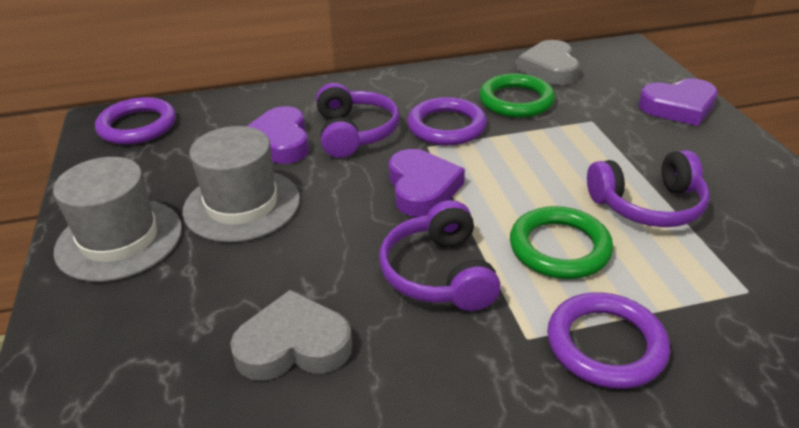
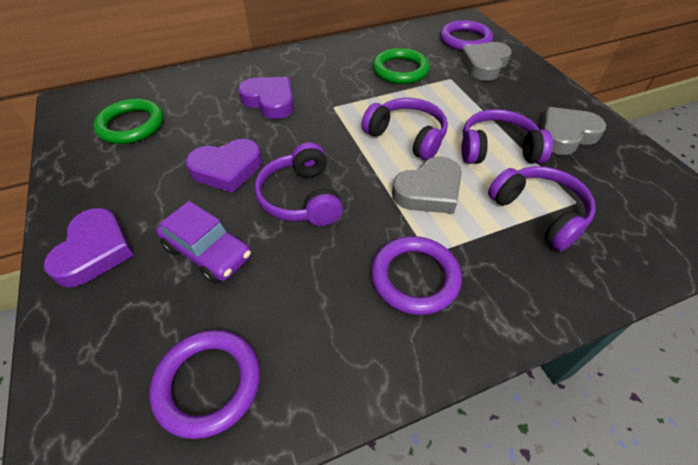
grey hat: 2 -> 0
grey heart: 2 -> 3
purple car: 0 -> 1
purple headphones: 3 -> 4

